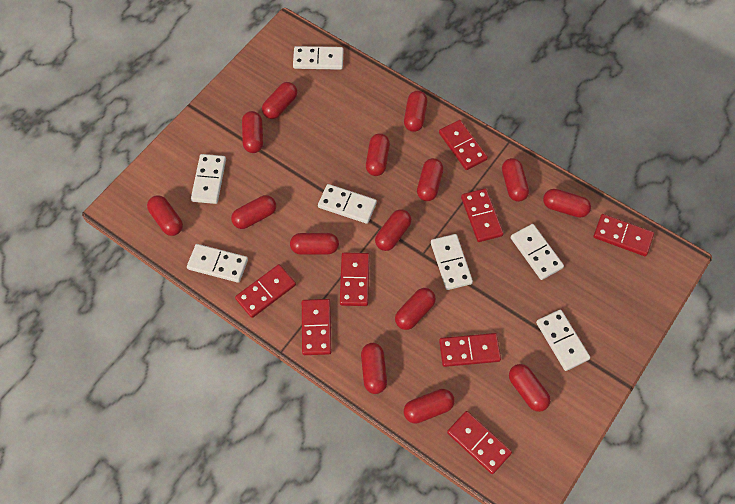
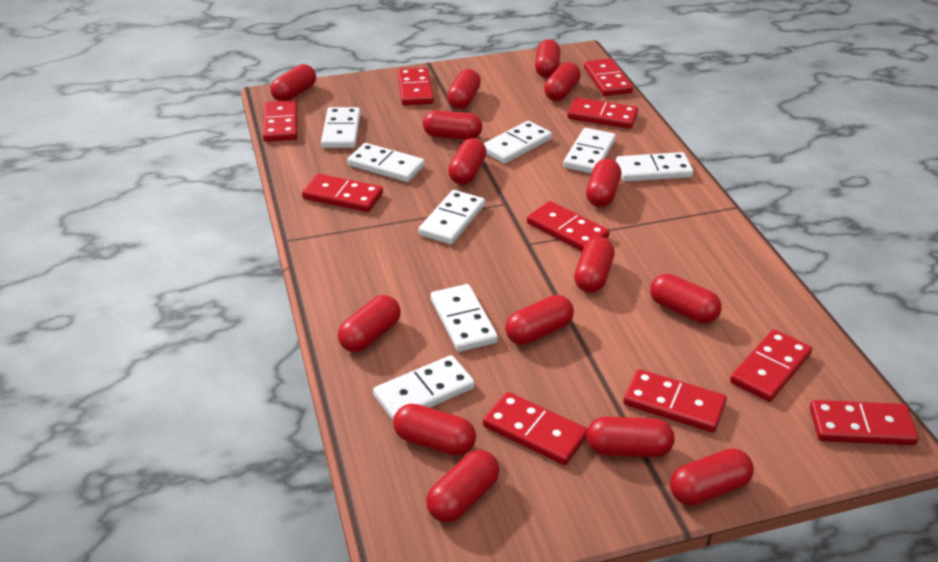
red domino: 8 -> 10
white domino: 7 -> 8

